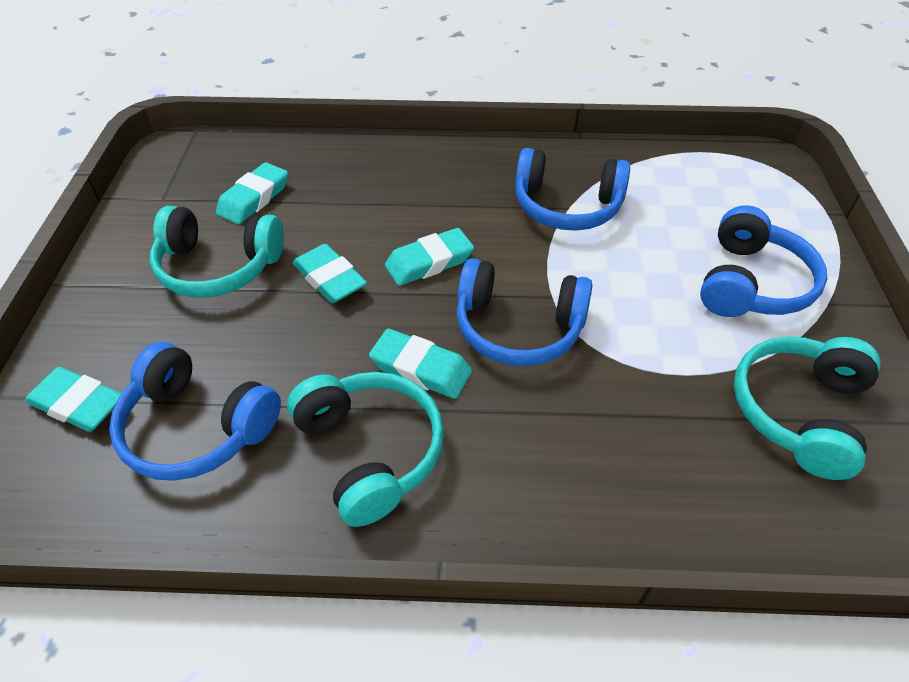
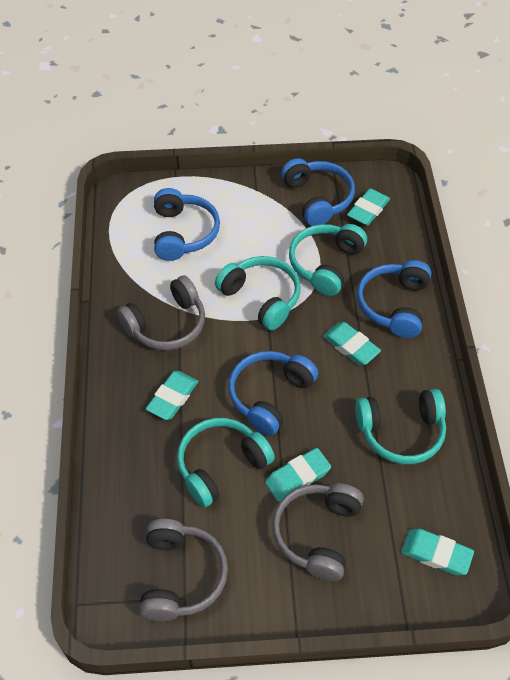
grey headphones: 0 -> 3
turquoise headphones: 3 -> 4

